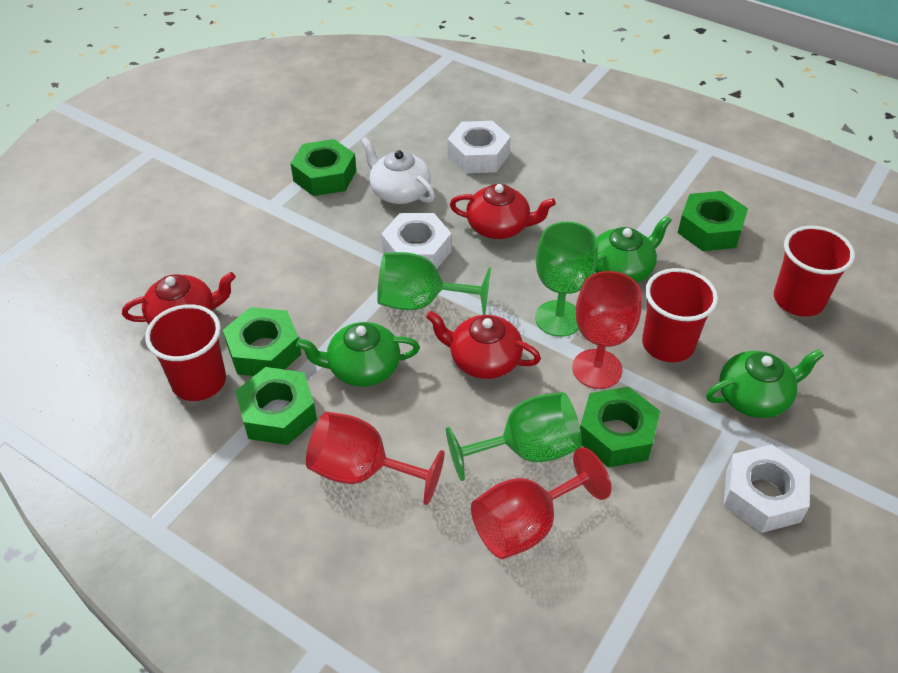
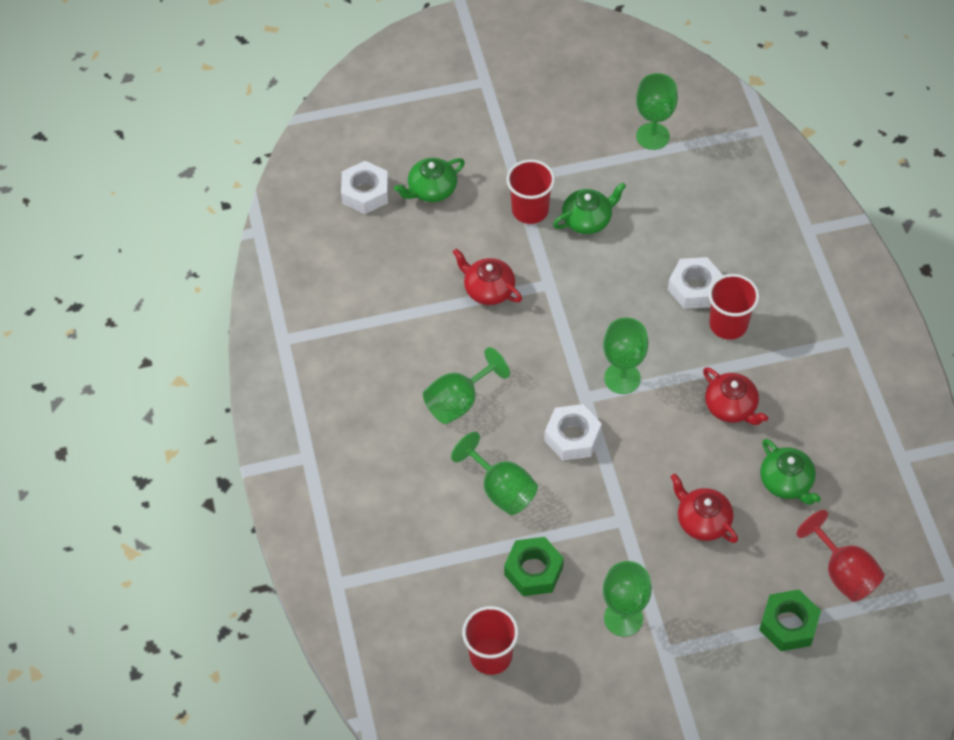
green goblet: 3 -> 5
green nut: 5 -> 2
red goblet: 3 -> 1
white teapot: 1 -> 0

